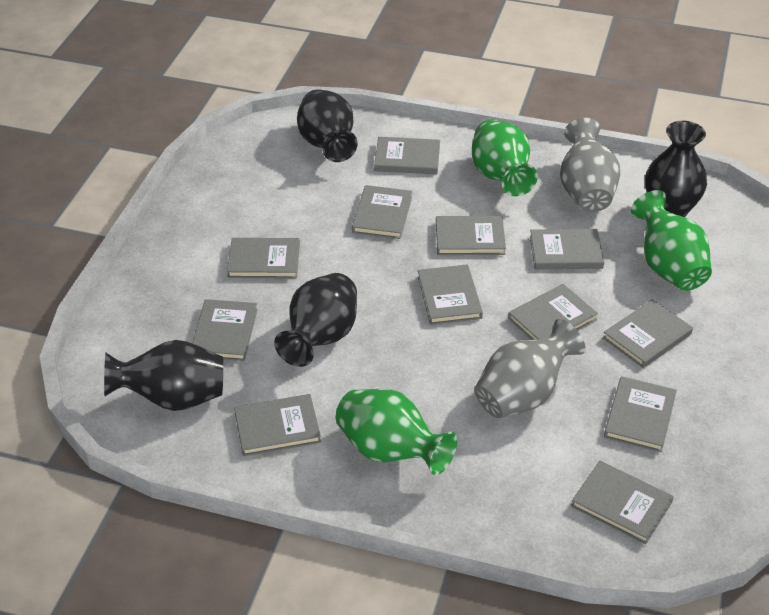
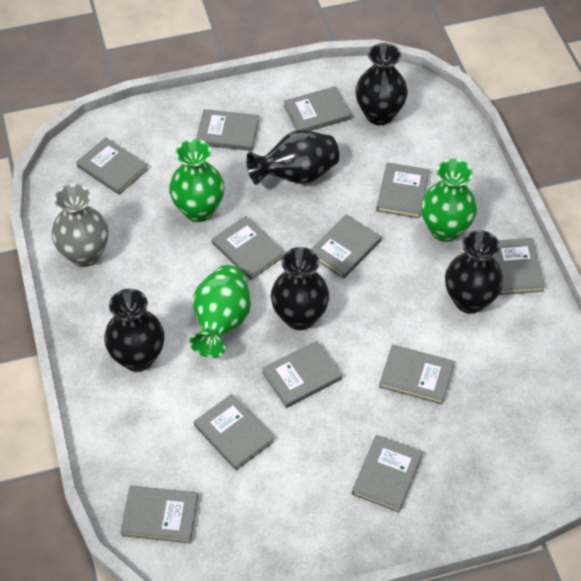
black vase: 4 -> 5
grey vase: 2 -> 1

